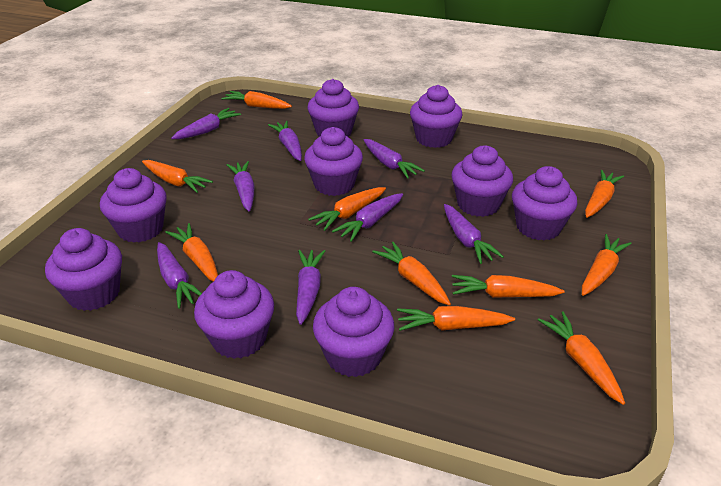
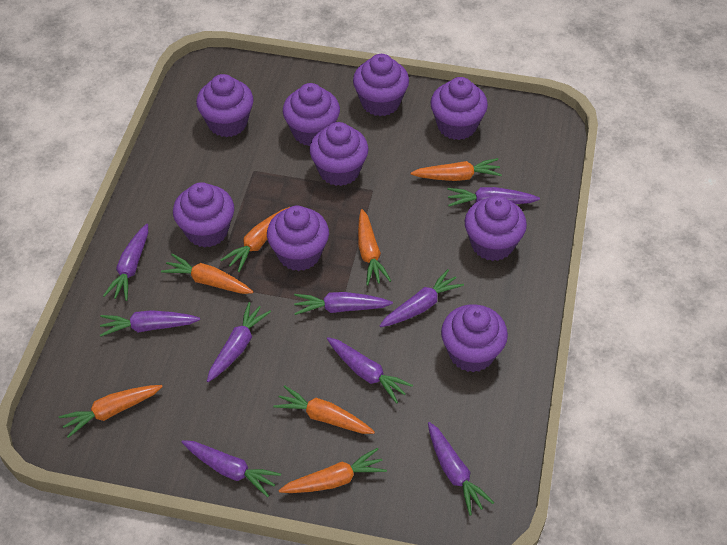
orange carrot: 10 -> 7
purple carrot: 8 -> 9

